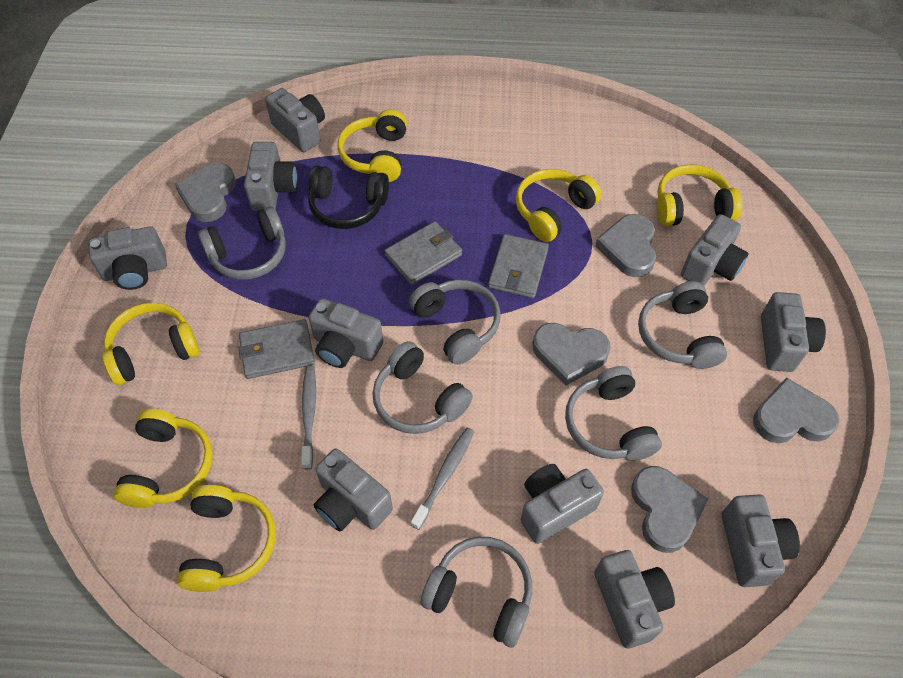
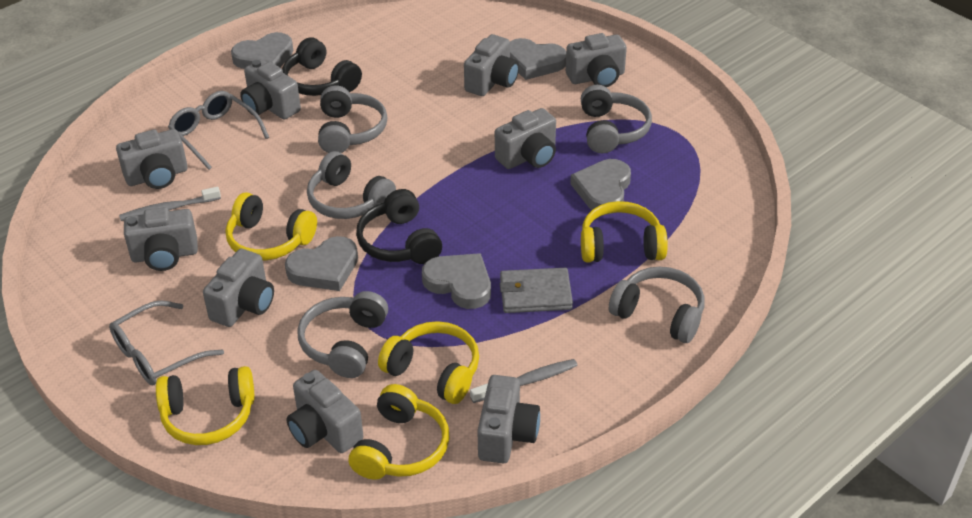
black headphones: 1 -> 2
grey camera: 10 -> 9
grey glasses: 0 -> 2
grey headphones: 6 -> 5
grey wallet: 3 -> 1
yellow headphones: 6 -> 5

